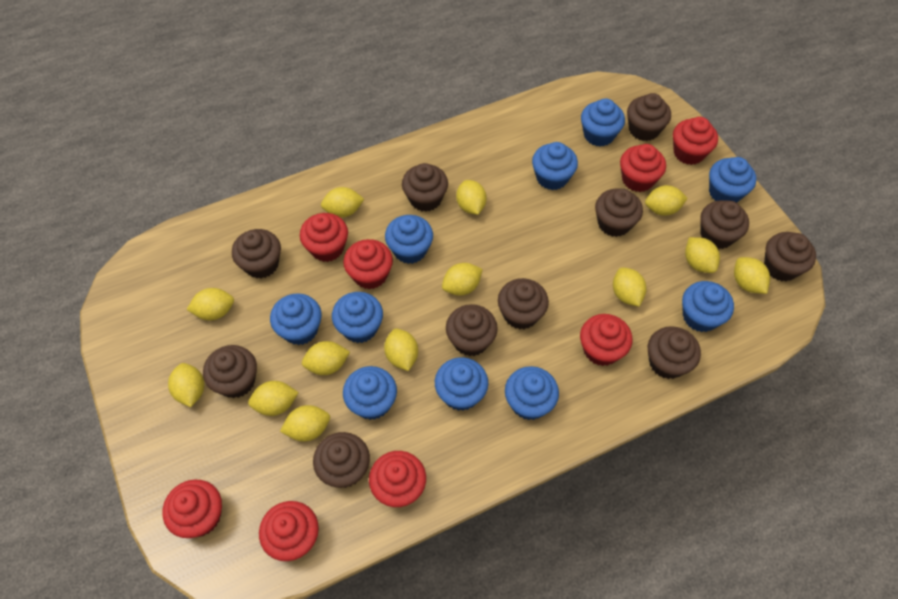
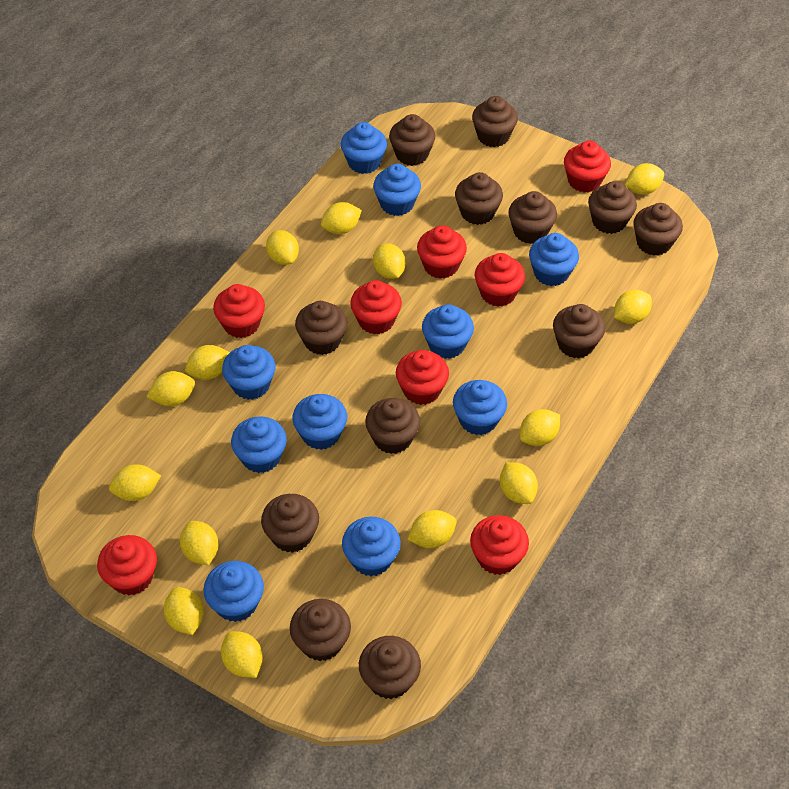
brown cupcake: 11 -> 12
yellow lemon: 13 -> 14

